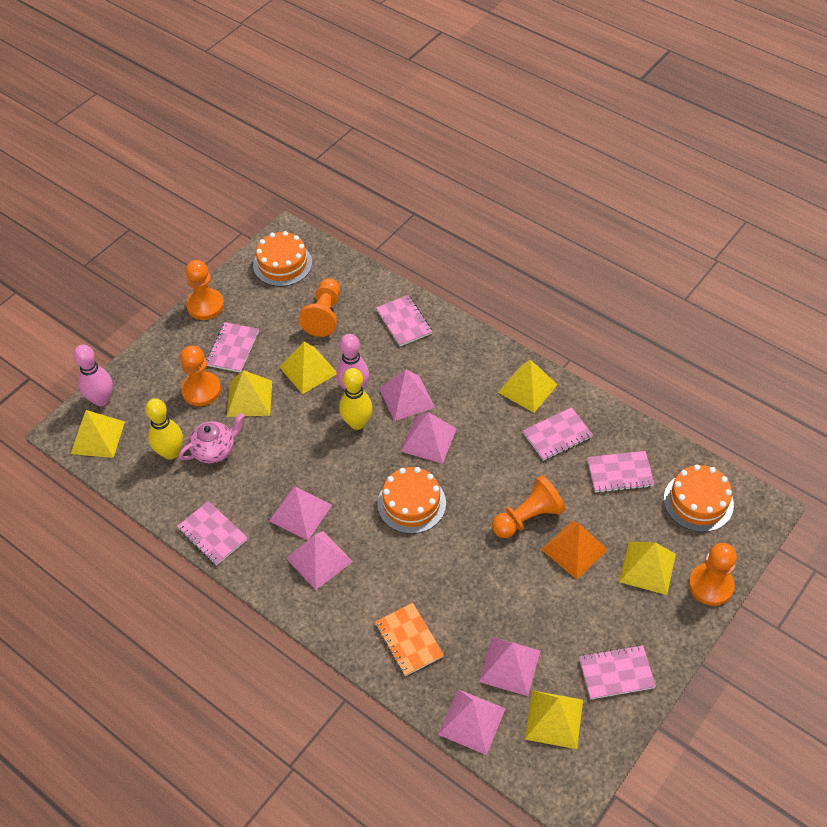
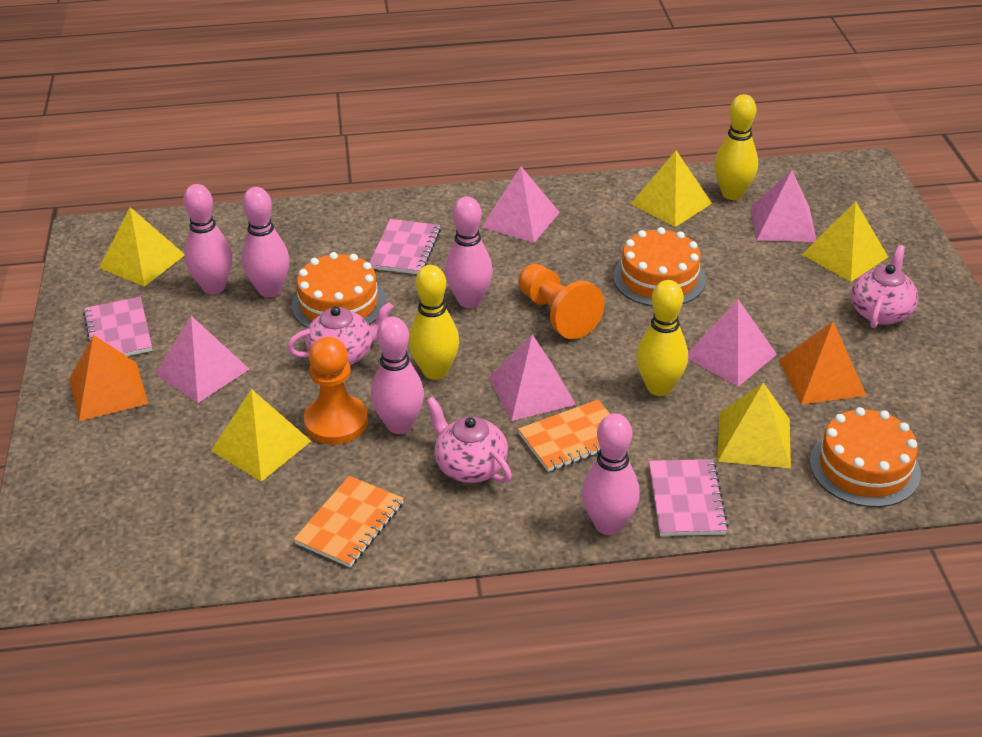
orange notebook: 1 -> 2
orange pawn: 5 -> 2
orange pyramid: 1 -> 2
pink bowling pin: 2 -> 5
pink notebook: 6 -> 3
pink pyramid: 6 -> 5
pink teapot: 1 -> 3
yellow bowling pin: 2 -> 3
yellow pyramid: 6 -> 5

